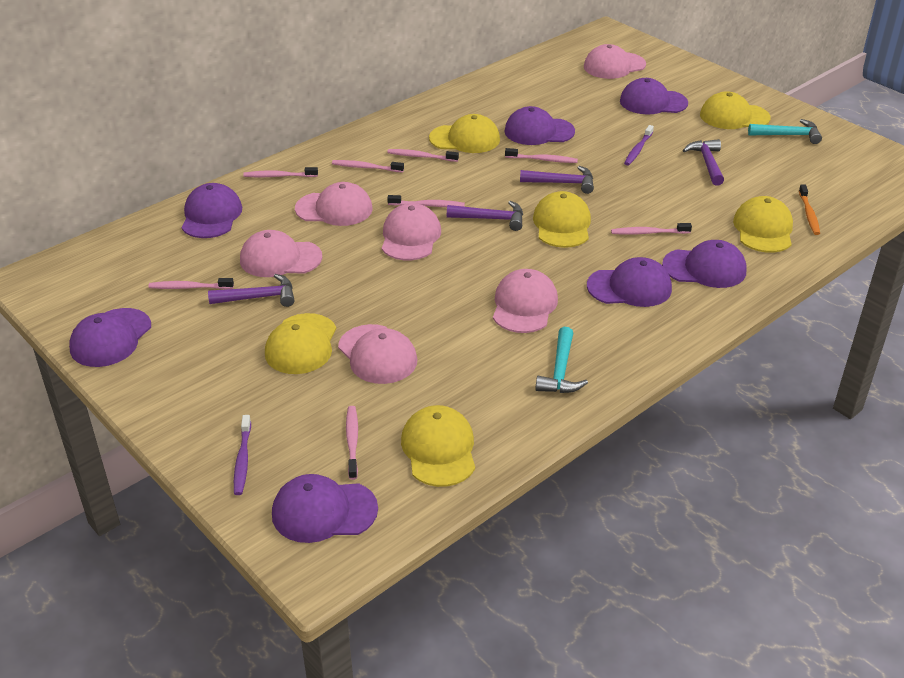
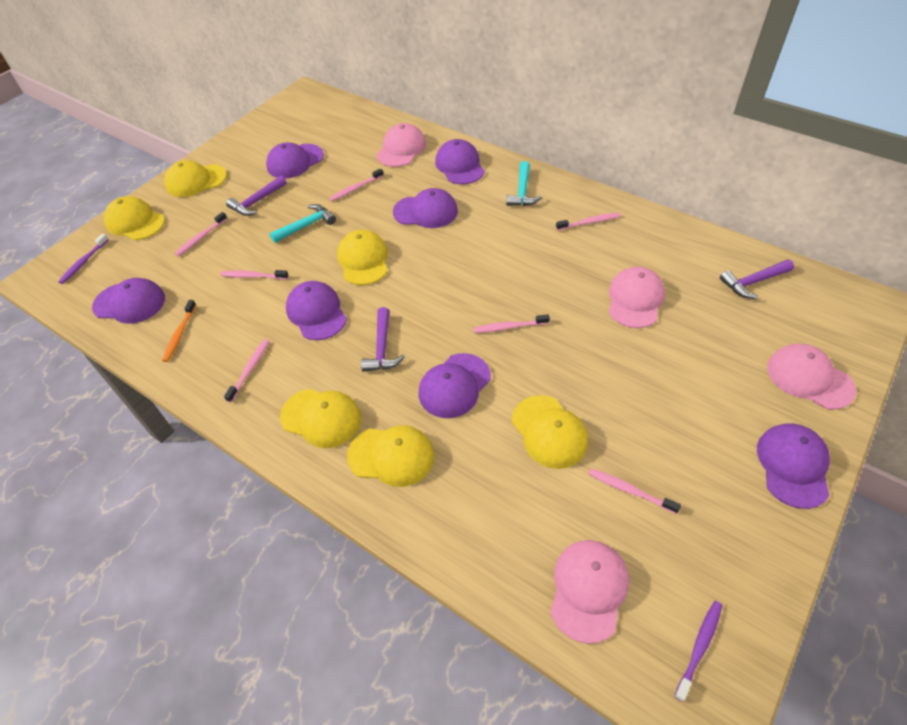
pink cap: 6 -> 4
pink toothbrush: 8 -> 7
purple hammer: 4 -> 3

